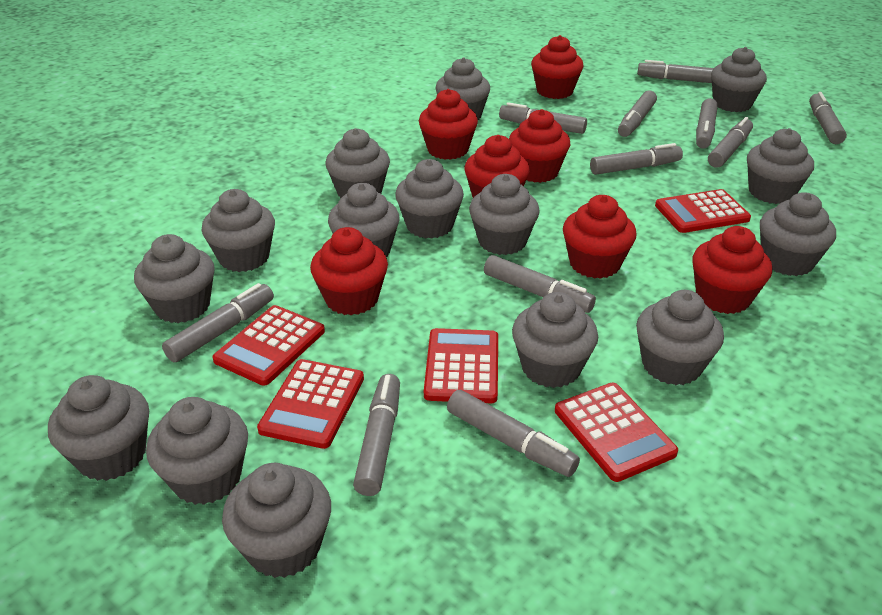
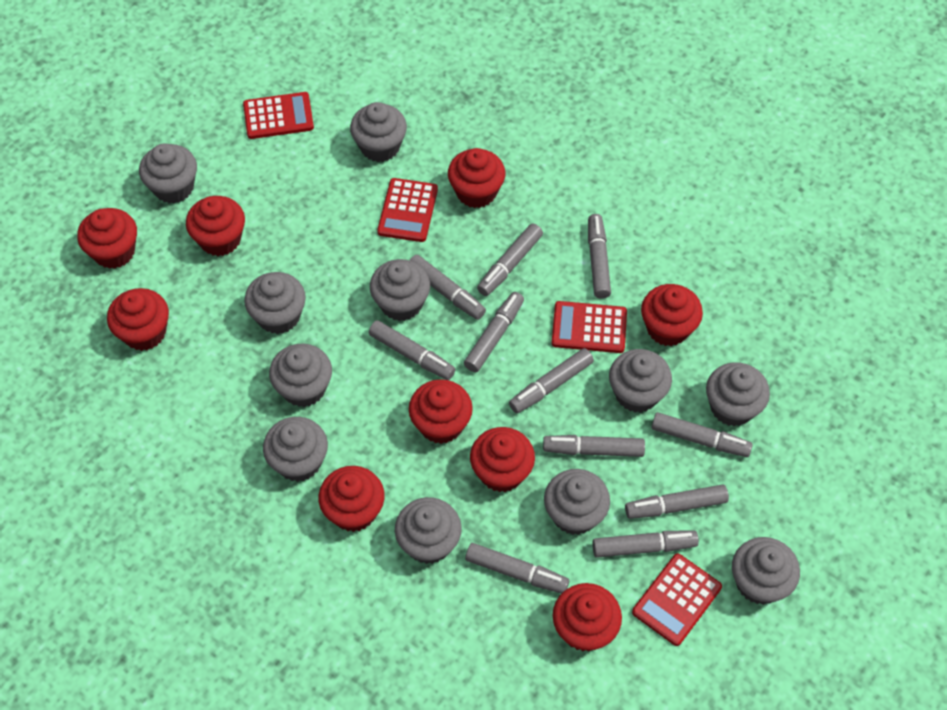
grey cupcake: 15 -> 11
red calculator: 5 -> 4
red cupcake: 7 -> 9

